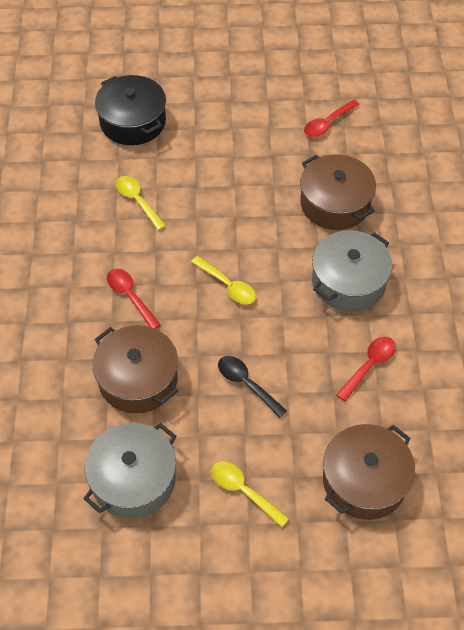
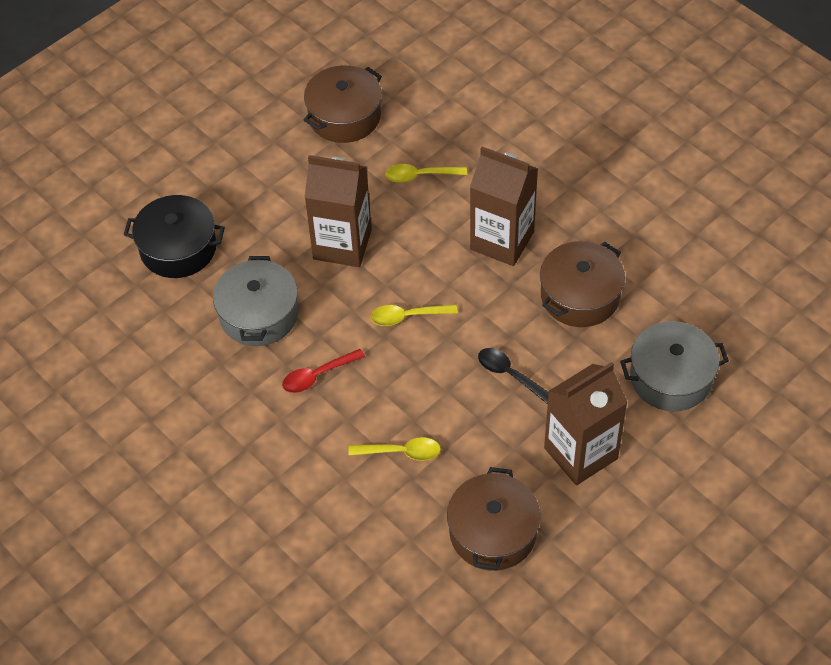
brown carton: 0 -> 3
red spoon: 3 -> 1

